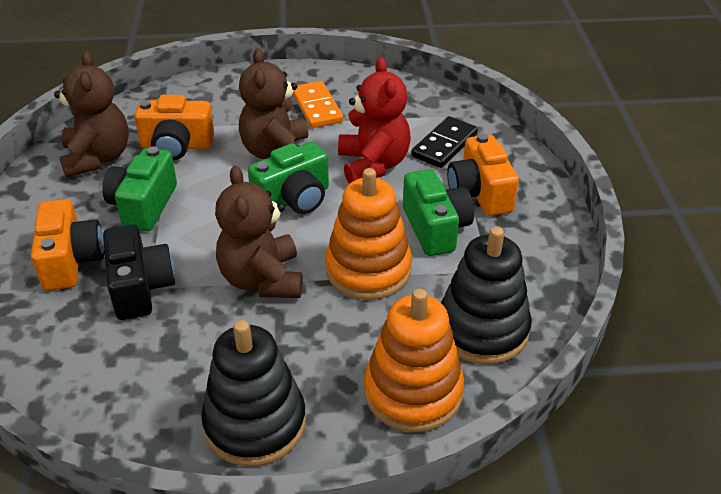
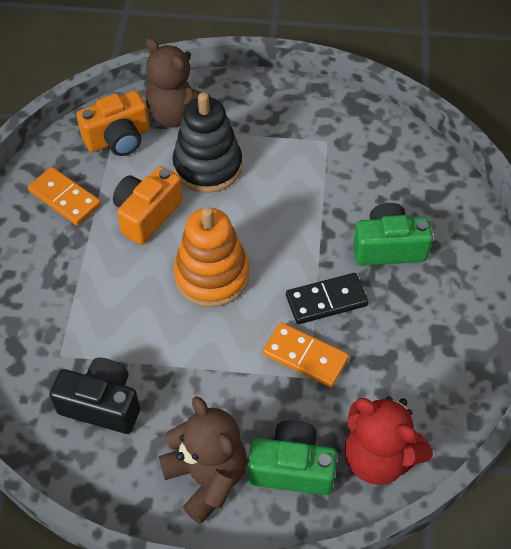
black stacking toy: 2 -> 1
brown teddy bear: 3 -> 2
green camera: 3 -> 2
orange camera: 3 -> 2
orange domino: 1 -> 2
orange stacking toy: 2 -> 1

